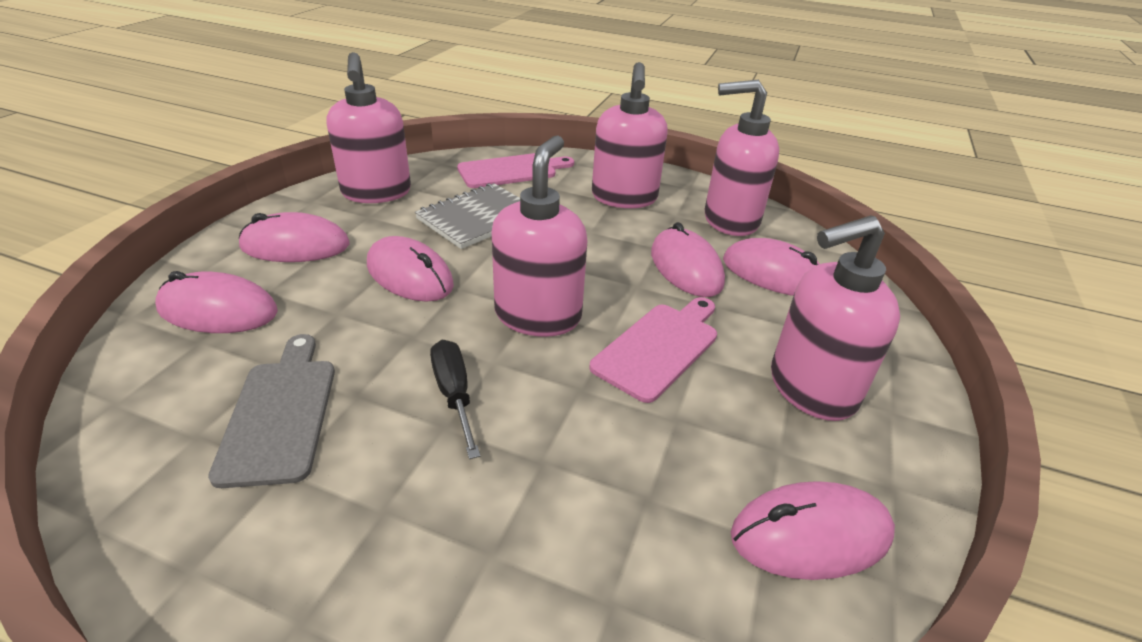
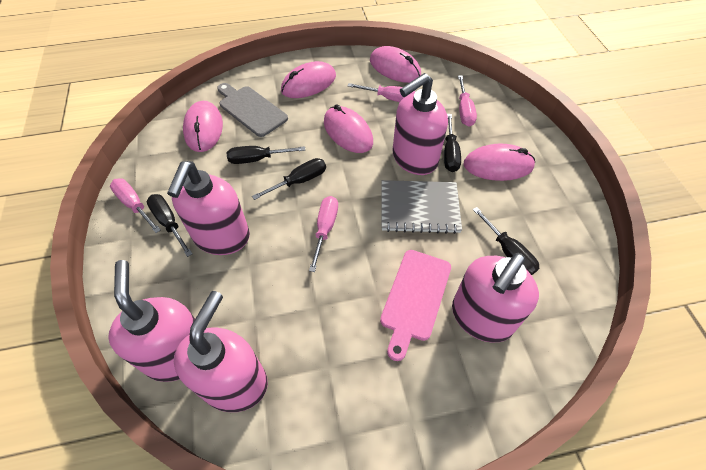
black screwdriver: 1 -> 5
pink cutting board: 2 -> 1
pink mouse: 6 -> 5
pink screwdriver: 0 -> 4

